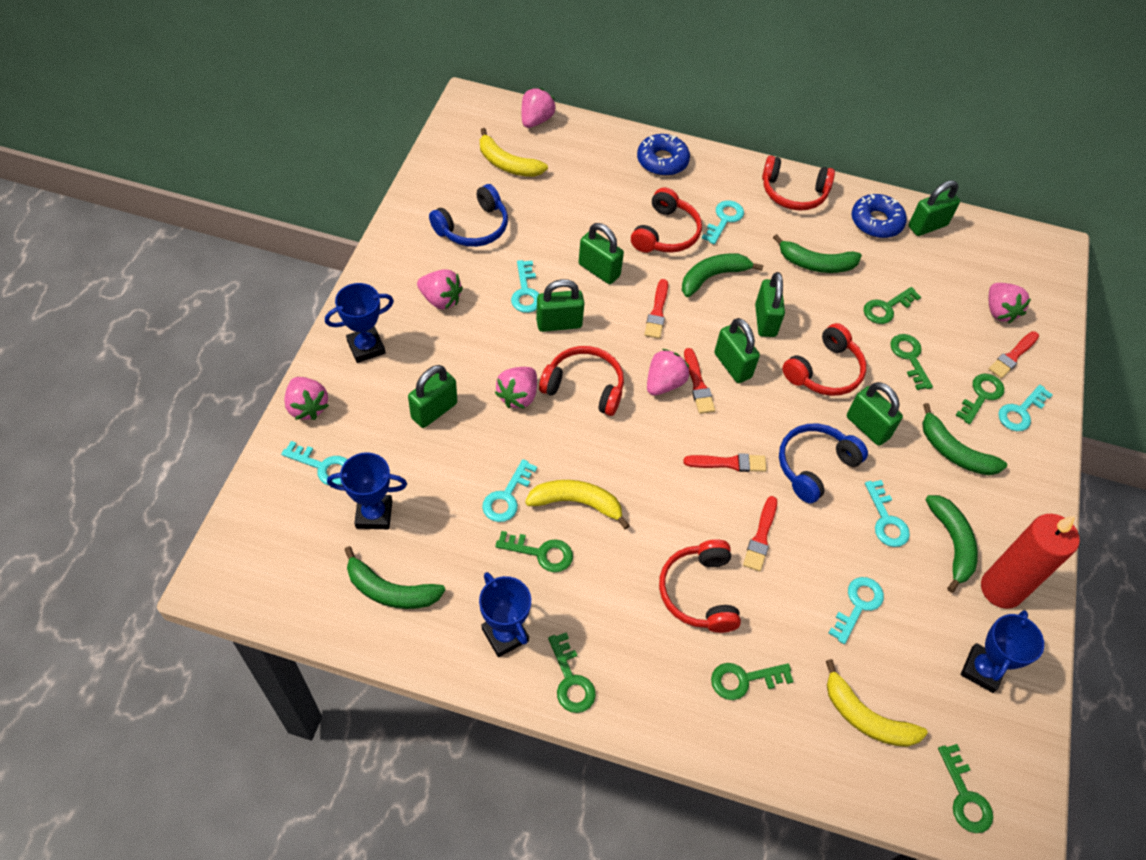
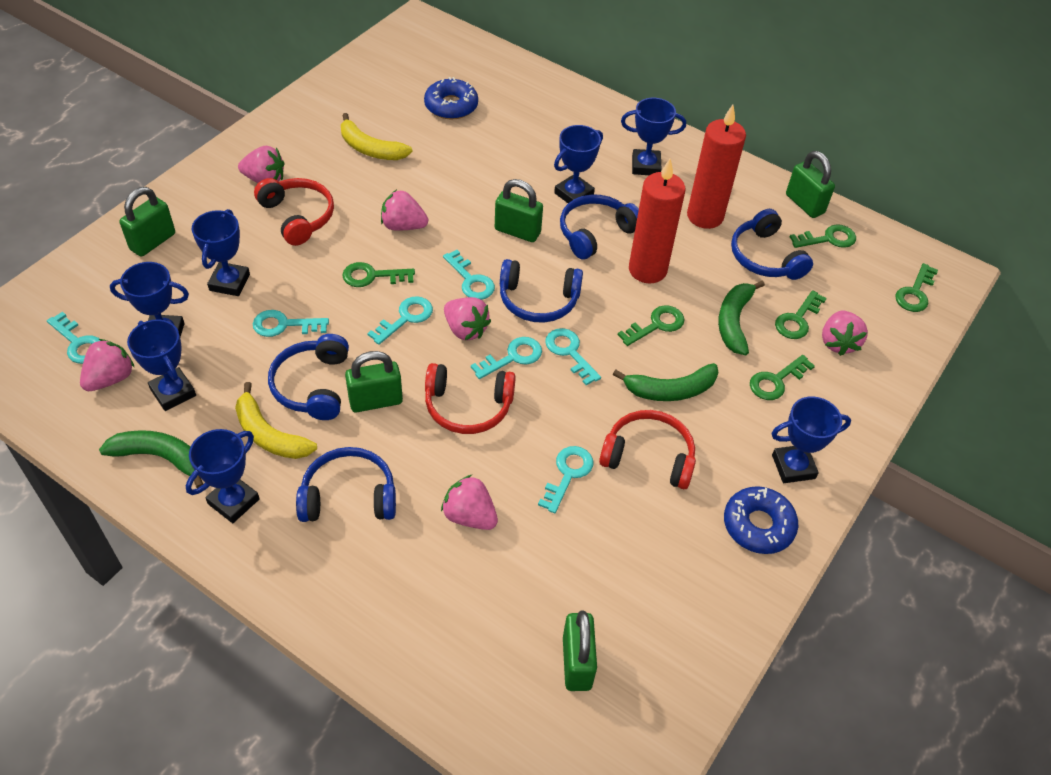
blue headphones: 2 -> 5
blue trophy: 4 -> 7
green banana: 5 -> 3
green key: 7 -> 6
green padlock: 7 -> 5
red brush: 5 -> 0
red candle: 1 -> 2
red headphones: 5 -> 3
yellow banana: 3 -> 2

